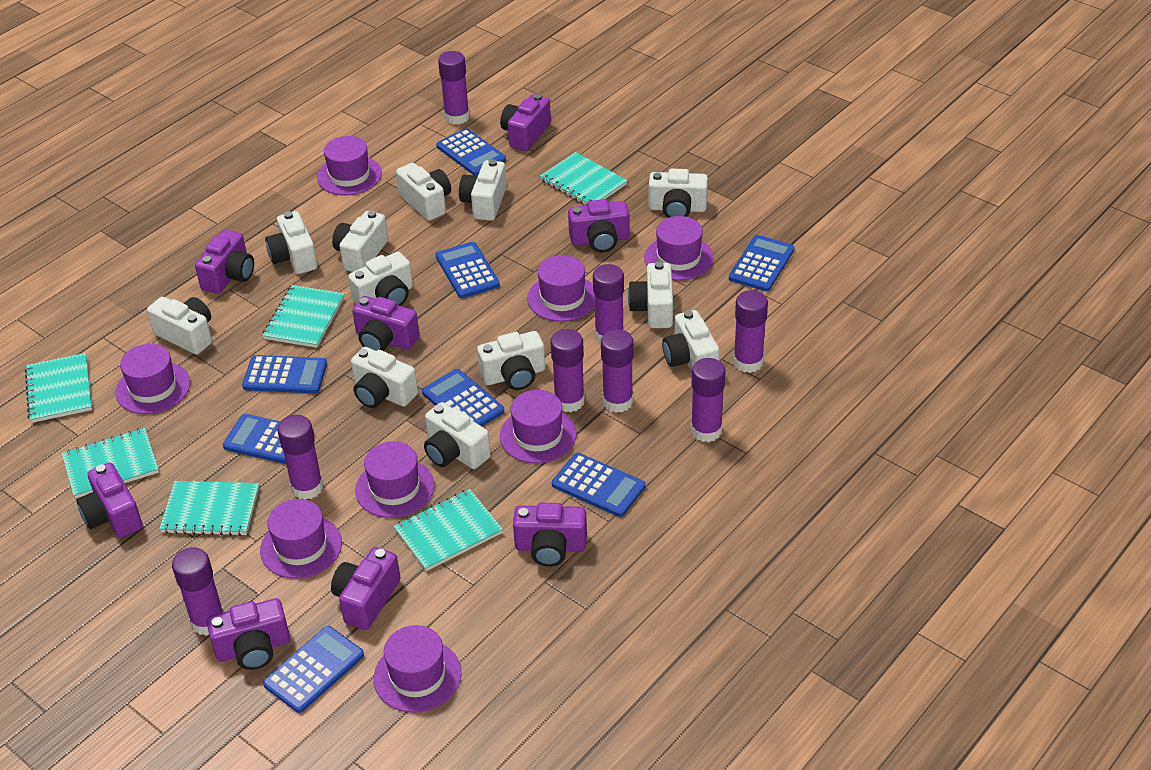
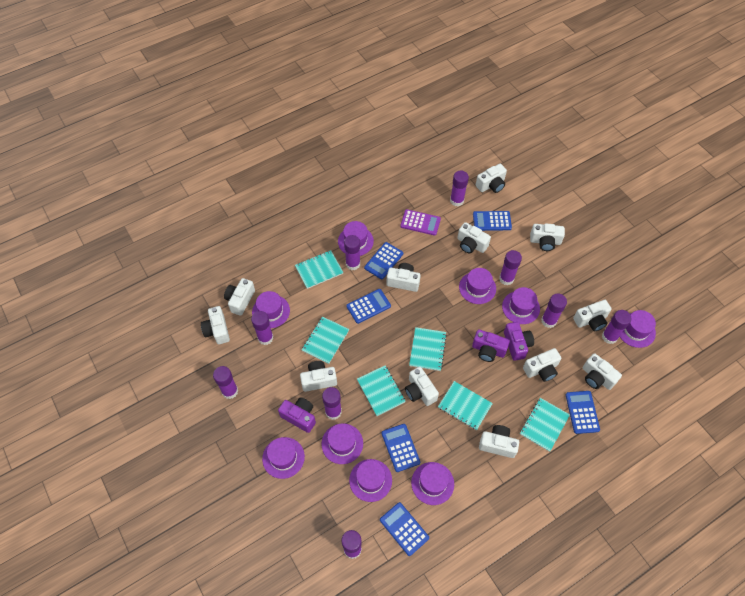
blue calculator: 8 -> 6
purple calculator: 0 -> 1
purple camera: 8 -> 3
purple glue stick: 8 -> 9
purple hat: 8 -> 9

